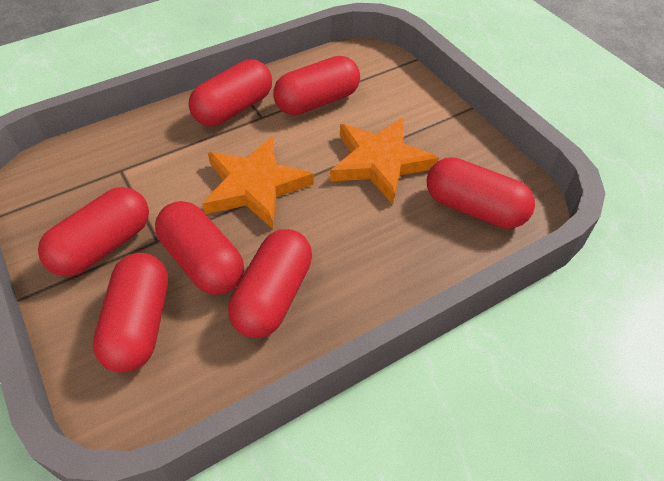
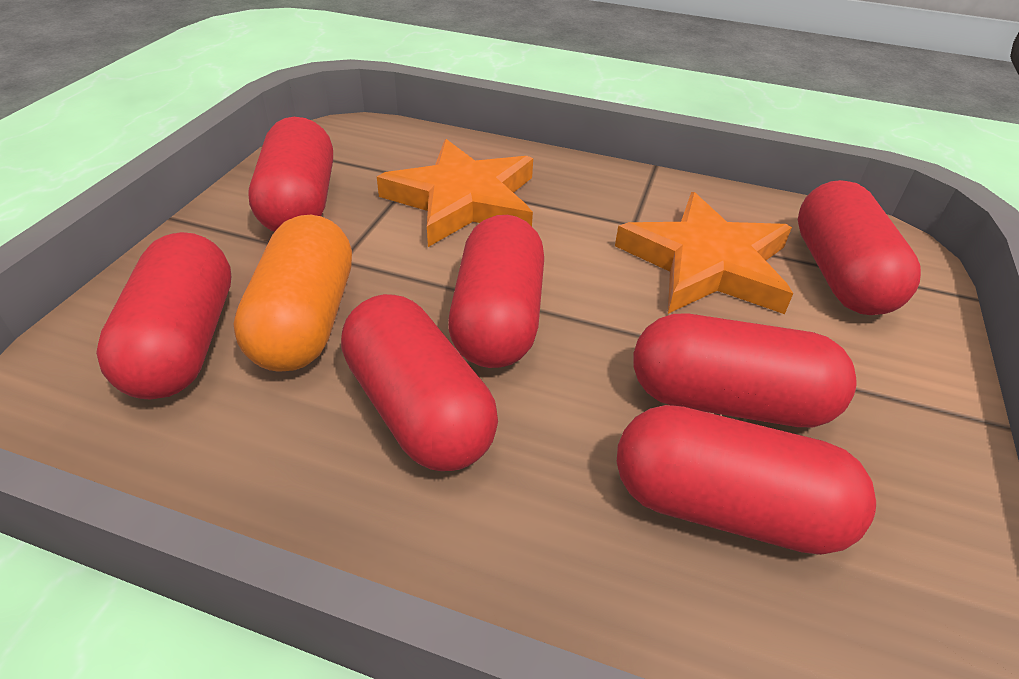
orange capsule: 0 -> 1

